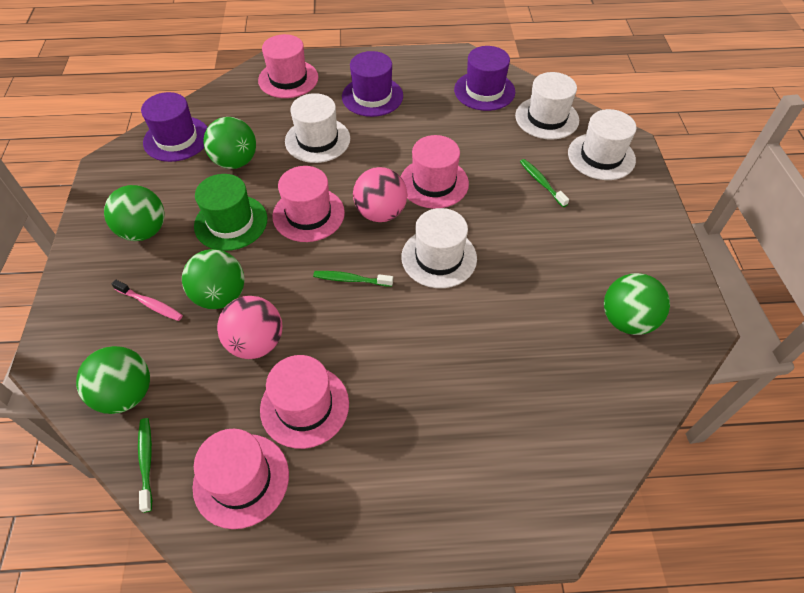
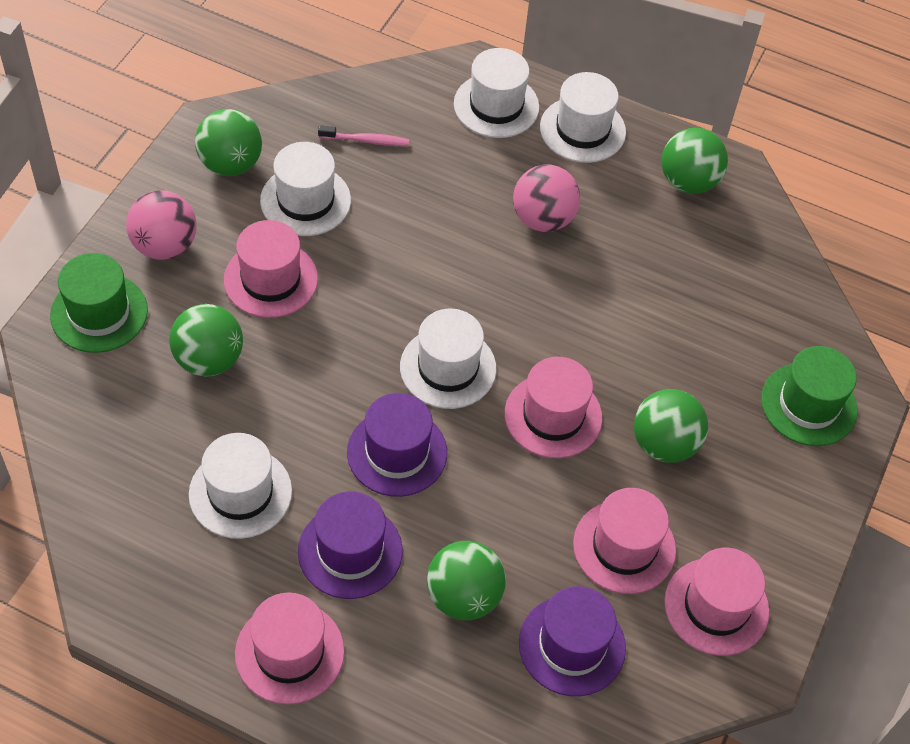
green hat: 1 -> 2
green toothbrush: 3 -> 0
white hat: 4 -> 5

